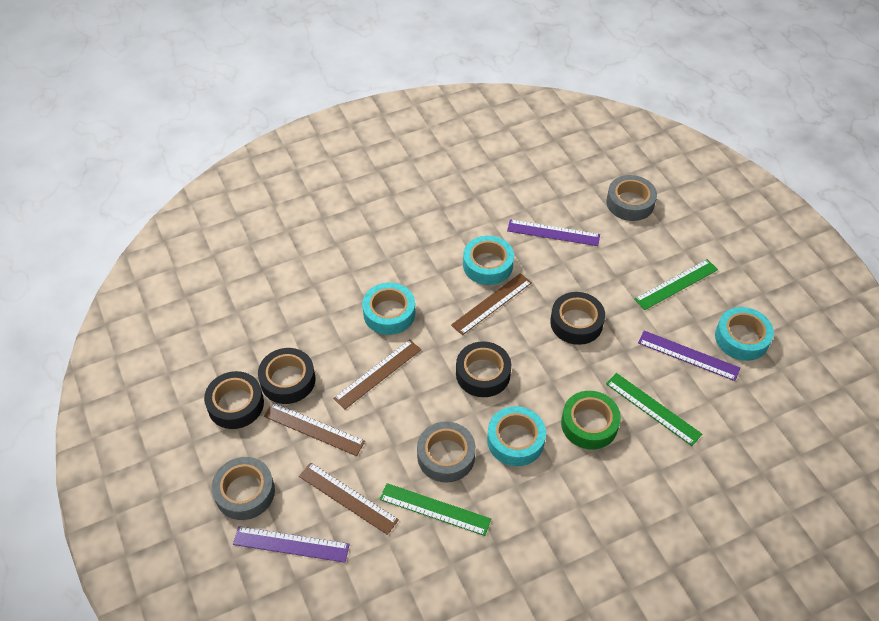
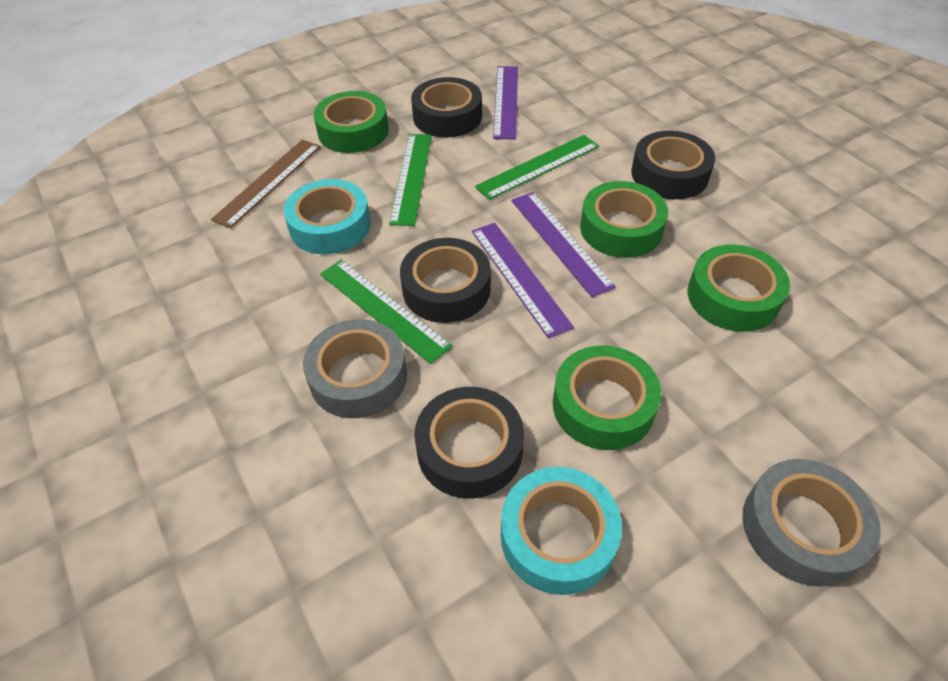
brown ruler: 4 -> 1
green tape: 1 -> 4
grey tape: 3 -> 2
turquoise tape: 4 -> 2

